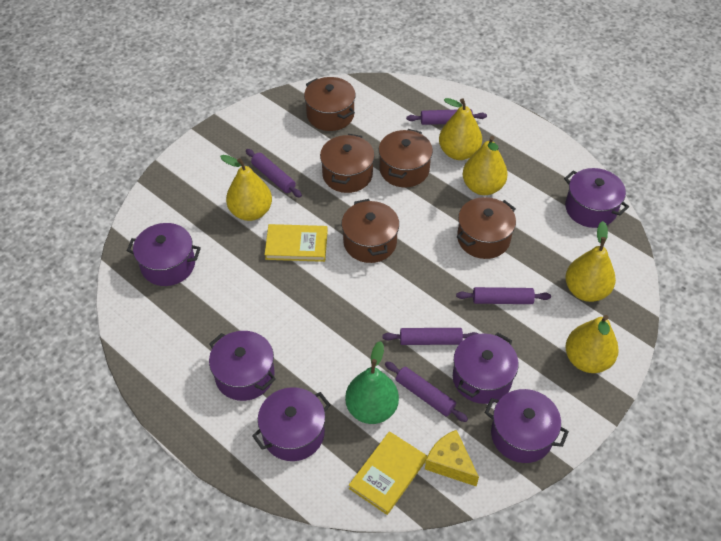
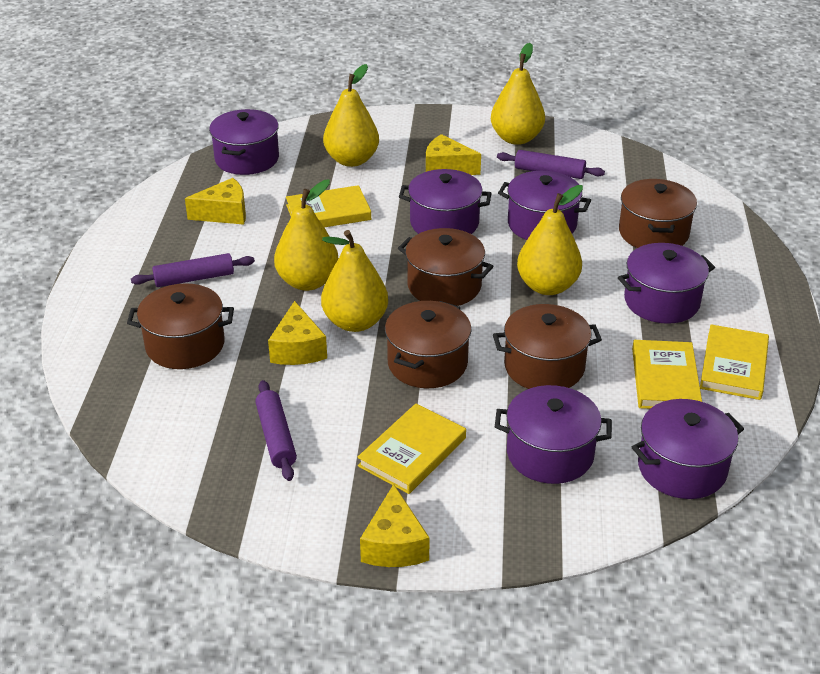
green pear: 1 -> 0
purple rolling pin: 5 -> 3
yellow book: 2 -> 4
yellow cheese: 1 -> 4

